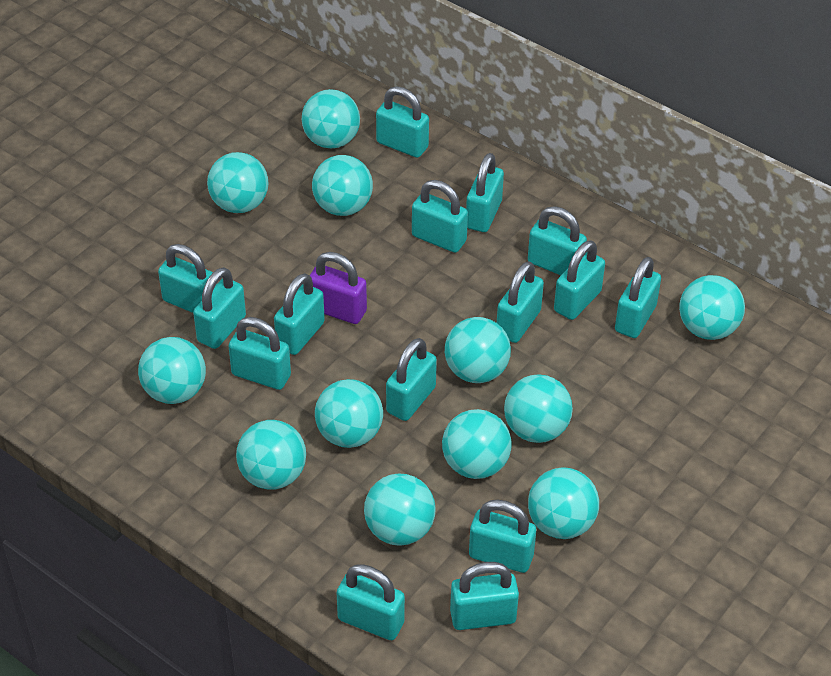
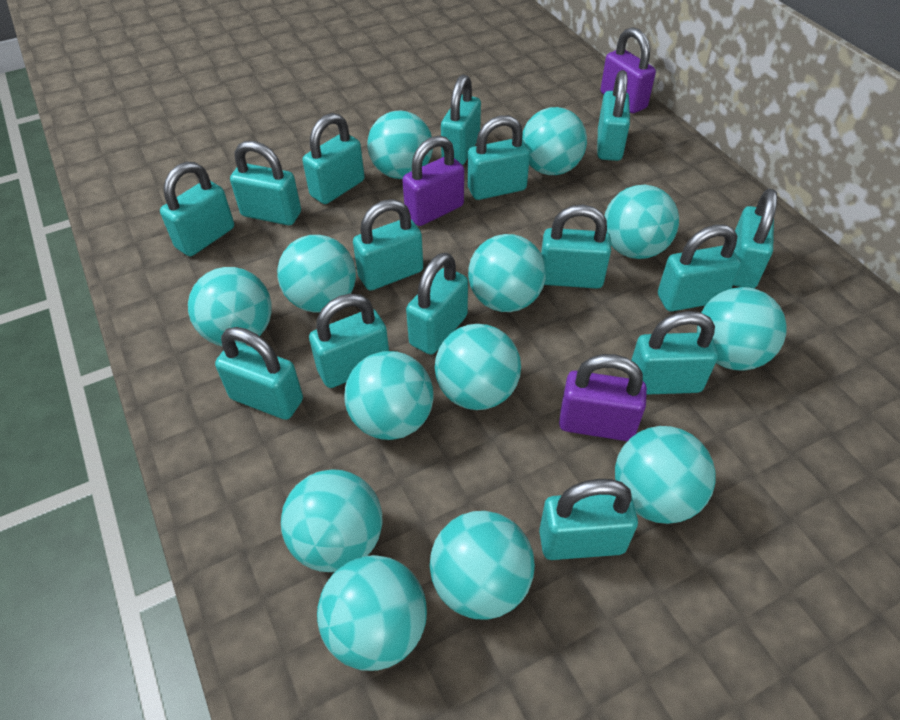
purple padlock: 1 -> 3
turquoise ball: 12 -> 13

